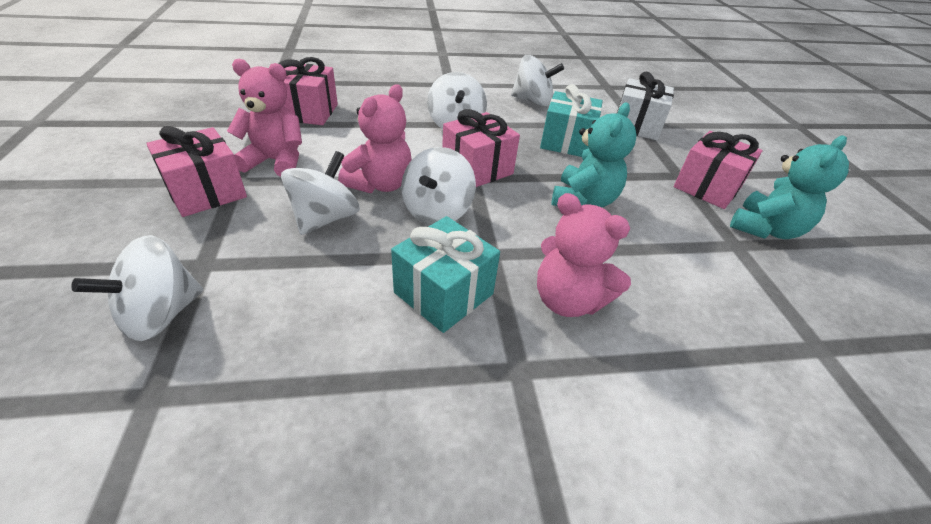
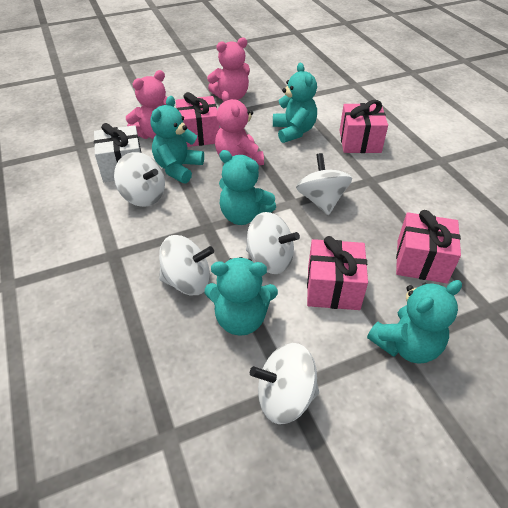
turquoise gift: 2 -> 0
turquoise teddy bear: 2 -> 5

